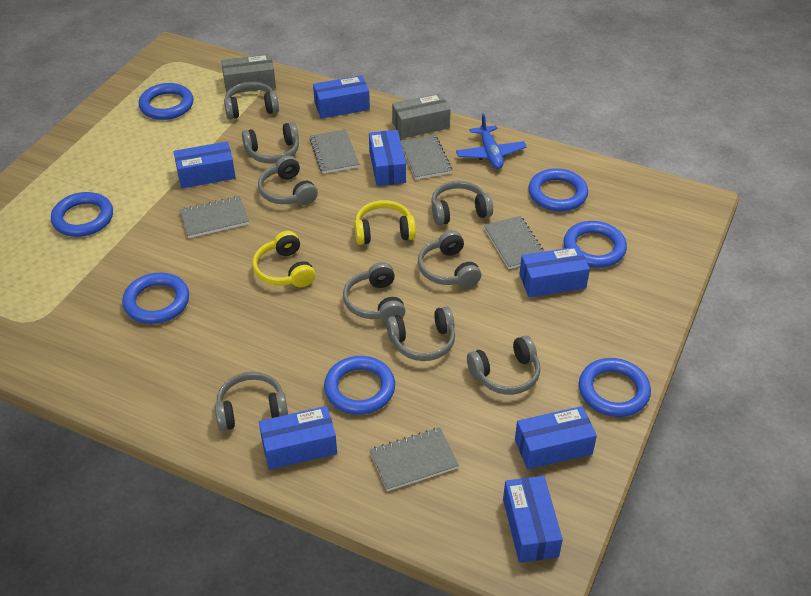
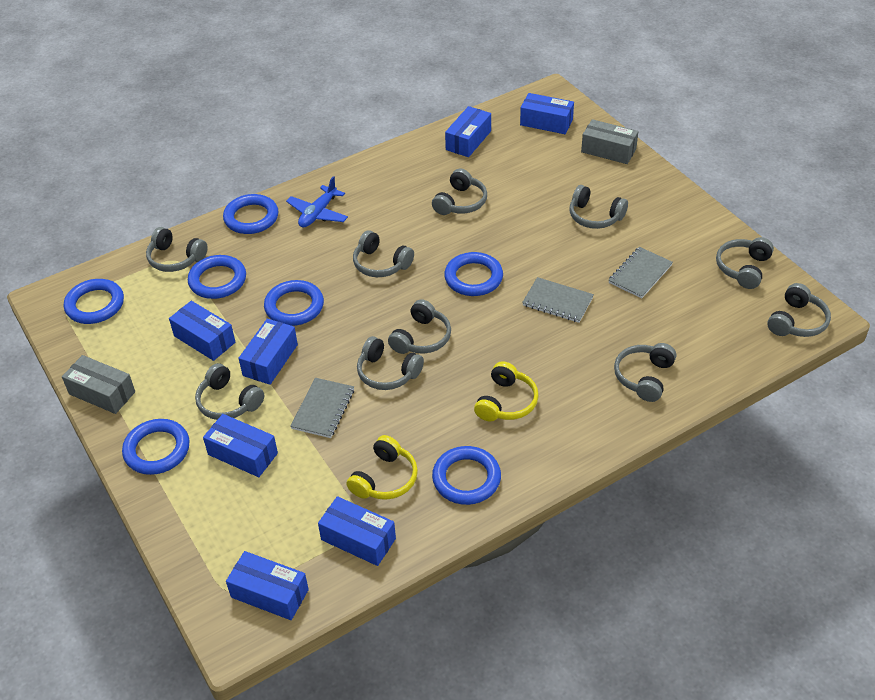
grey headphones: 9 -> 10
grey notebook: 5 -> 3

